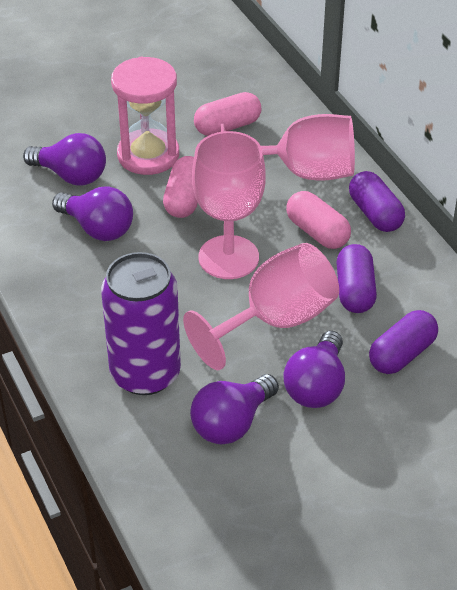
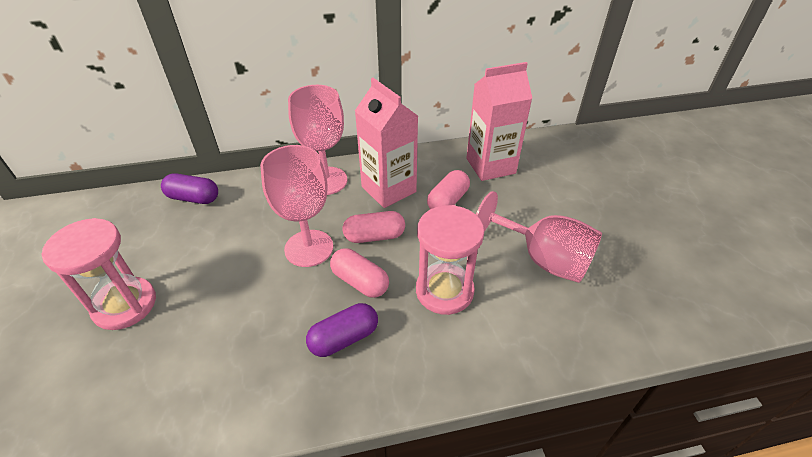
pink carton: 0 -> 2
pink hourglass: 1 -> 2
purple can: 1 -> 0
purple capsule: 3 -> 2
purple light bulb: 4 -> 0

